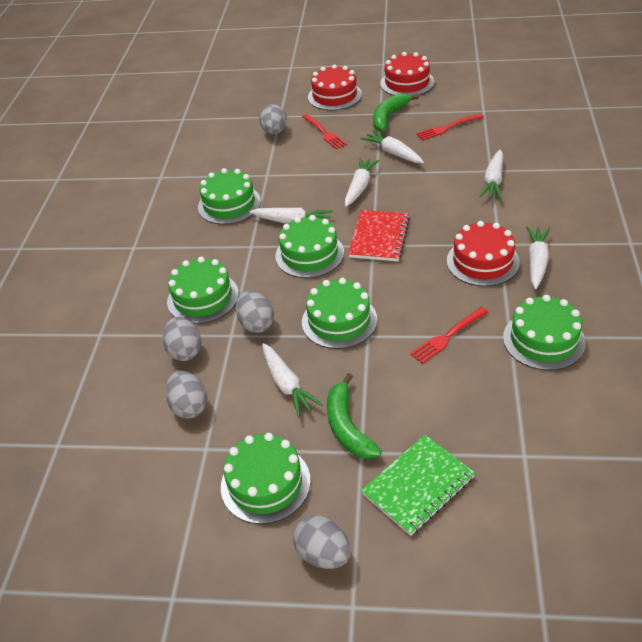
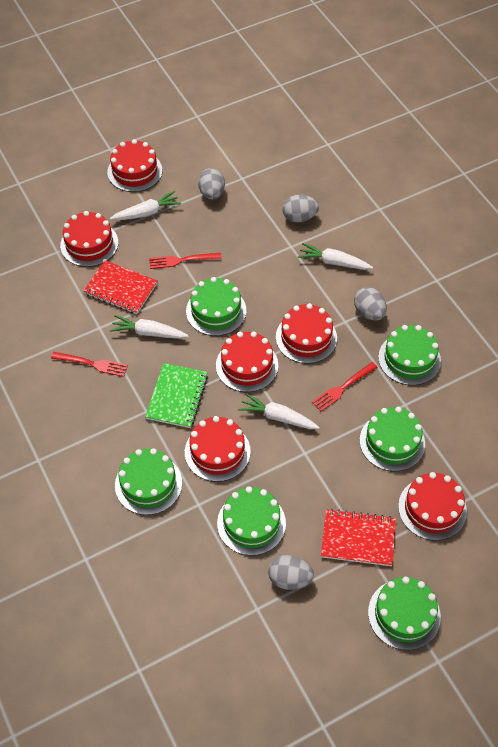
green banana: 2 -> 0
grey egg: 5 -> 4
red cake: 3 -> 6
red notebook: 1 -> 2
white carrot: 6 -> 4

